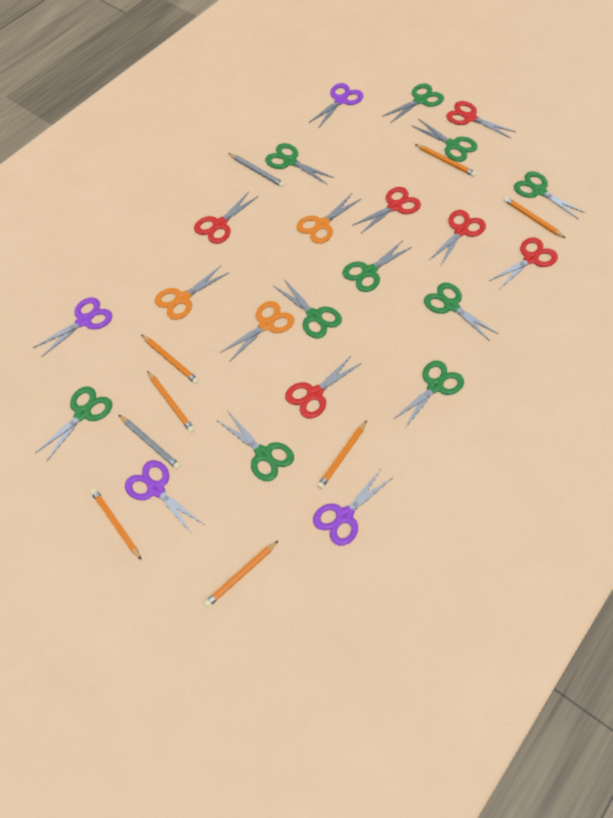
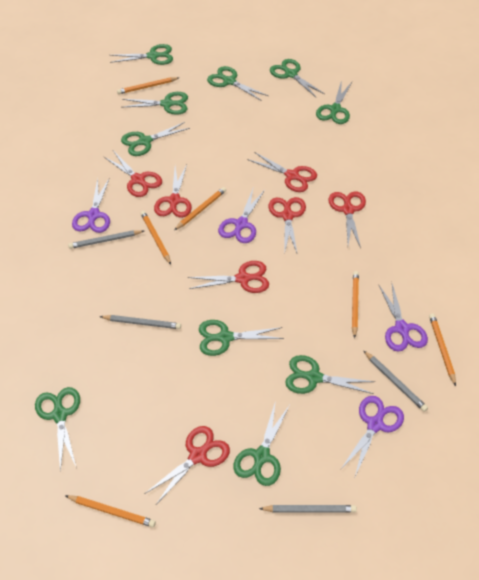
grey pencil: 2 -> 4
orange pencil: 7 -> 6
orange scissors: 3 -> 0
red scissors: 6 -> 7

